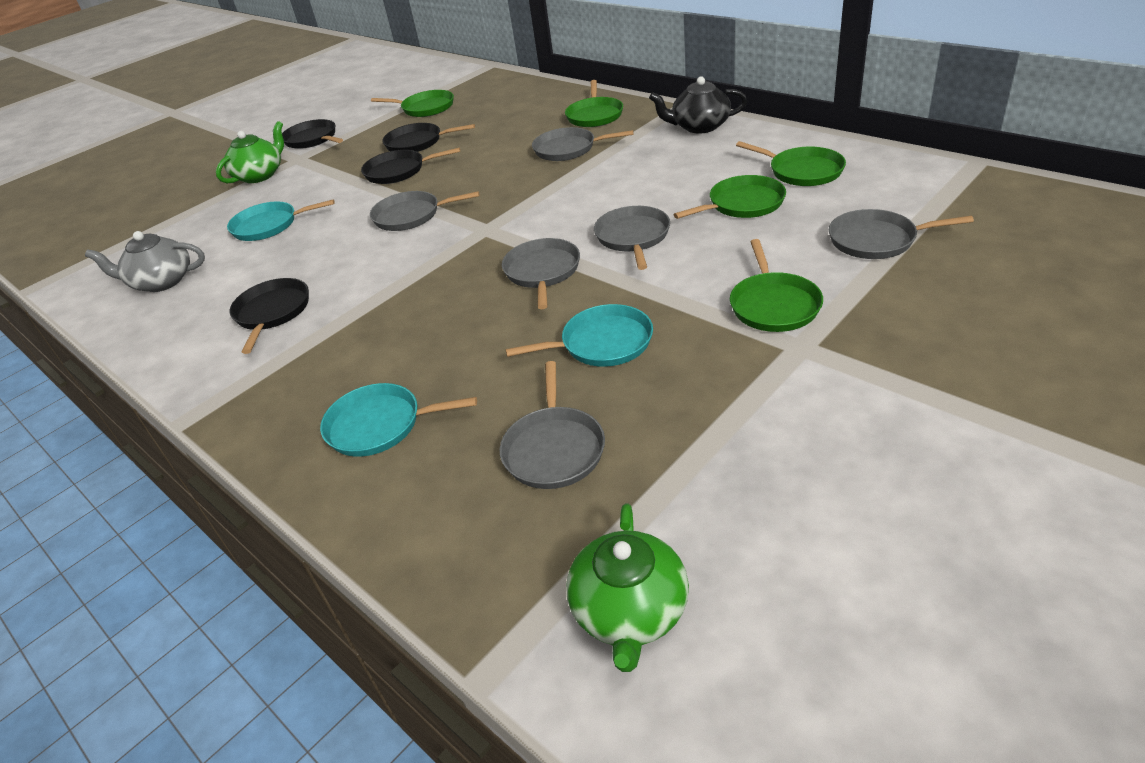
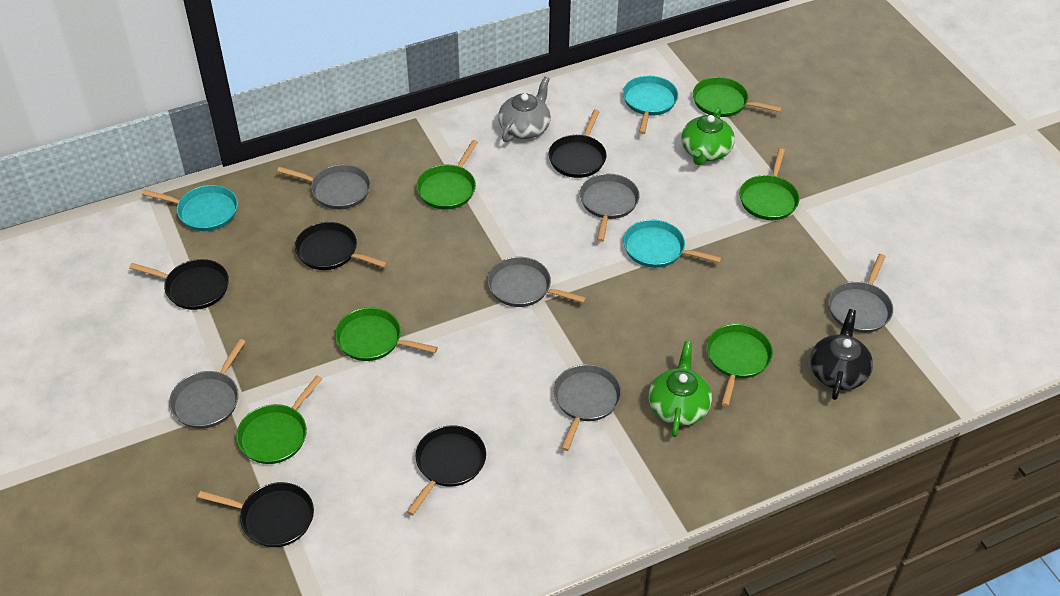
black pan: 4 -> 5
green pan: 5 -> 6

